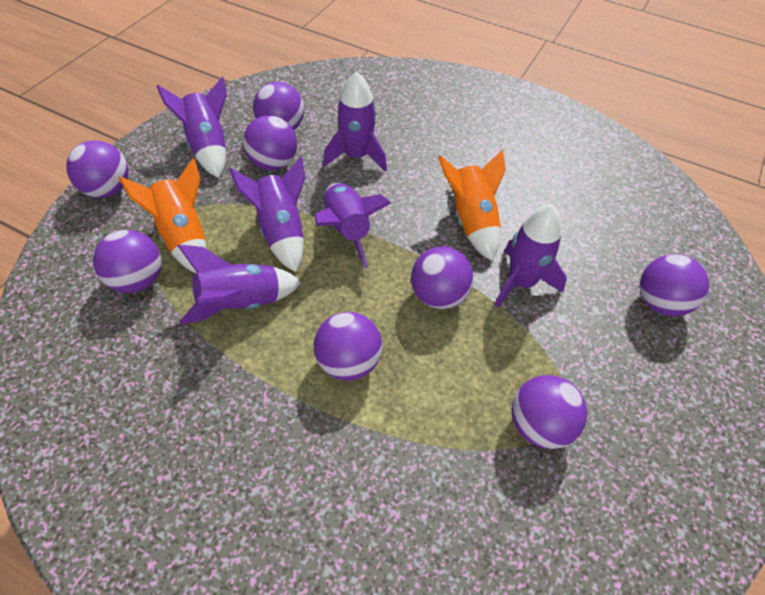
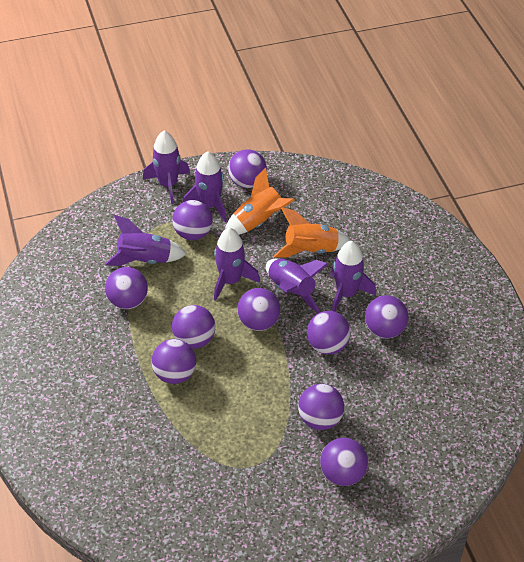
purple ball: 8 -> 10

